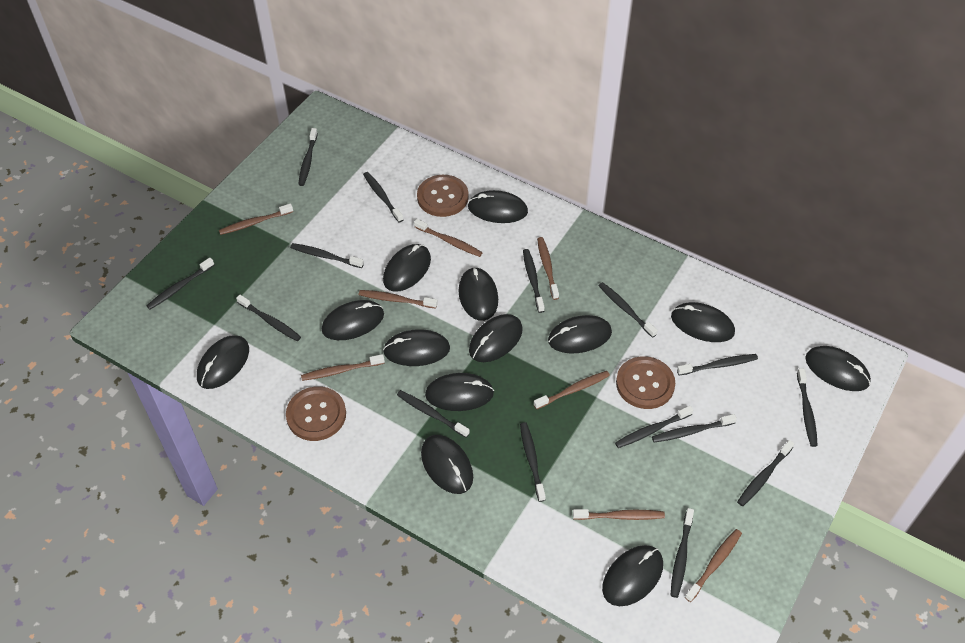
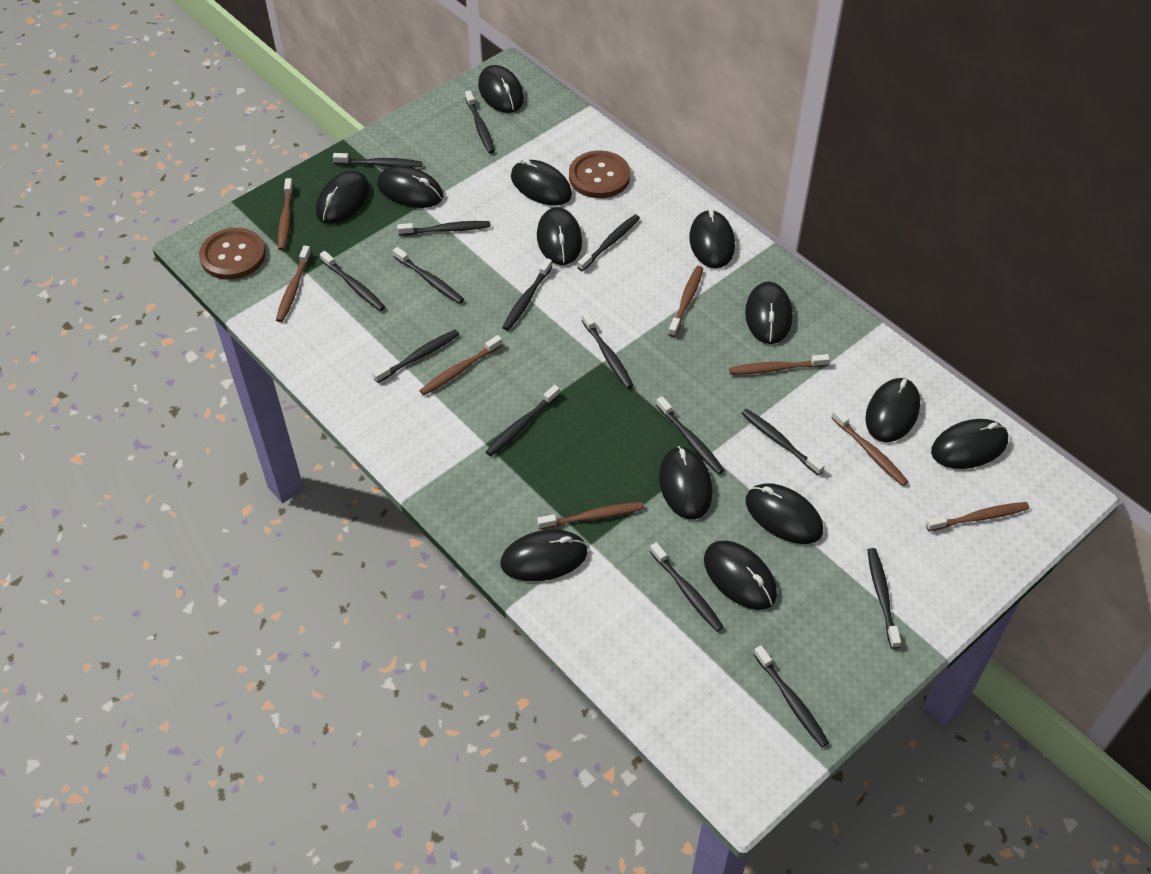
brown button: 3 -> 2

